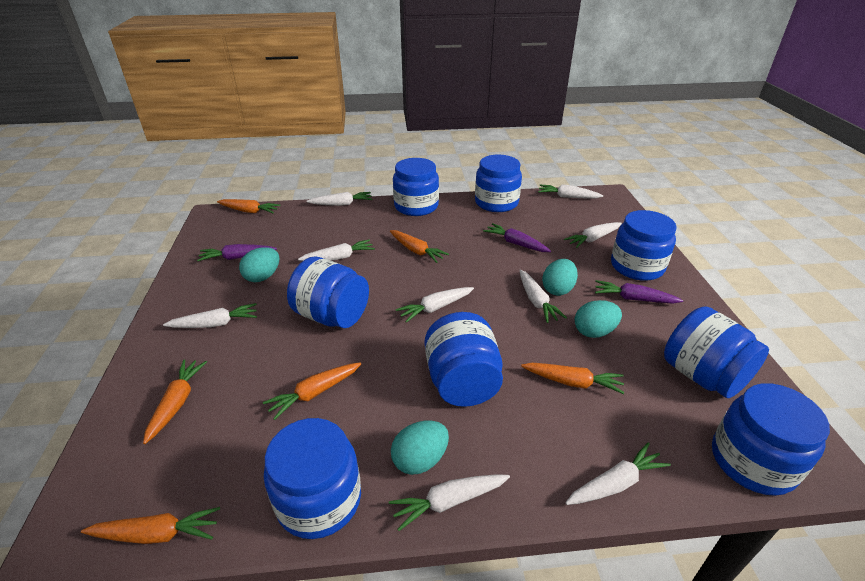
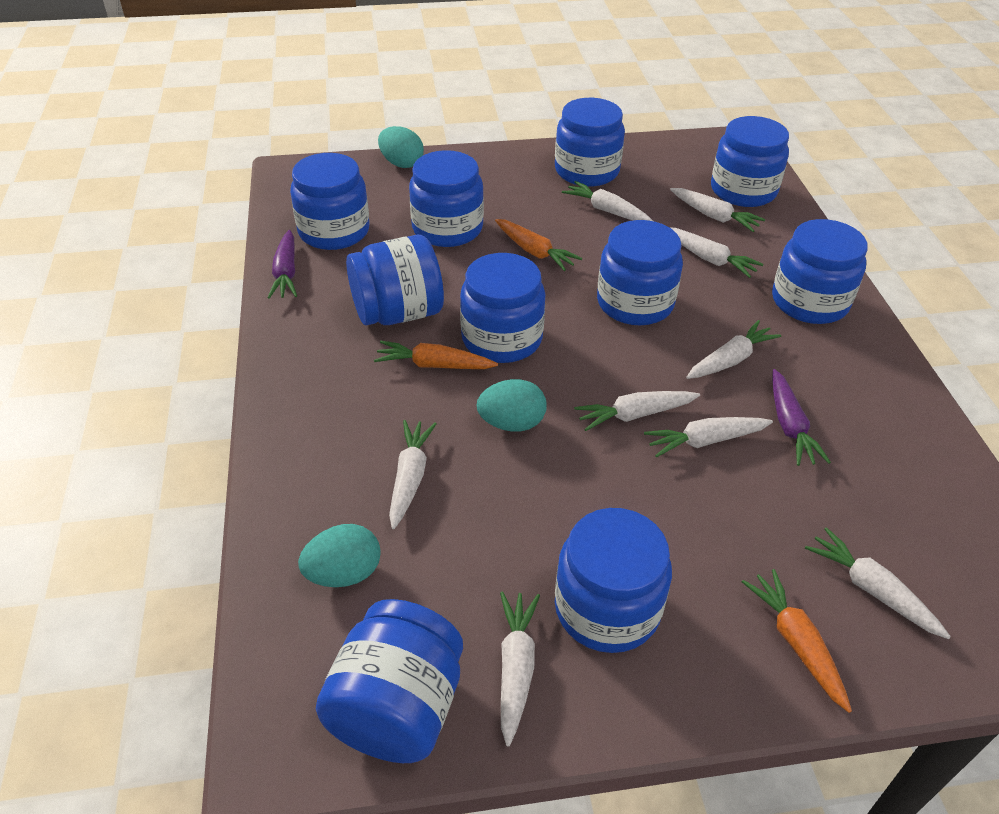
blue jar: 8 -> 10
orange carrot: 6 -> 3
purple carrot: 3 -> 2
turquoise egg: 4 -> 3

